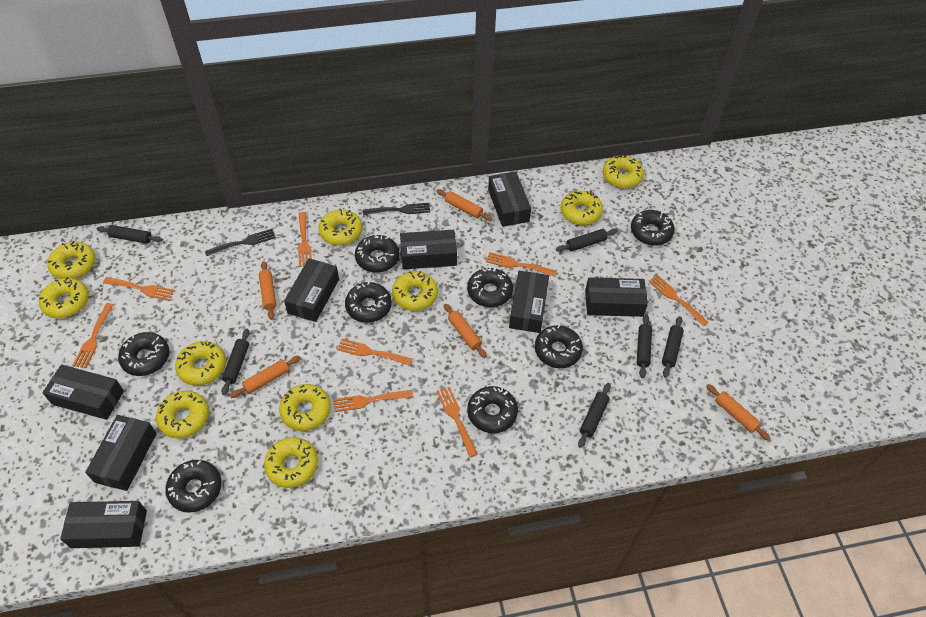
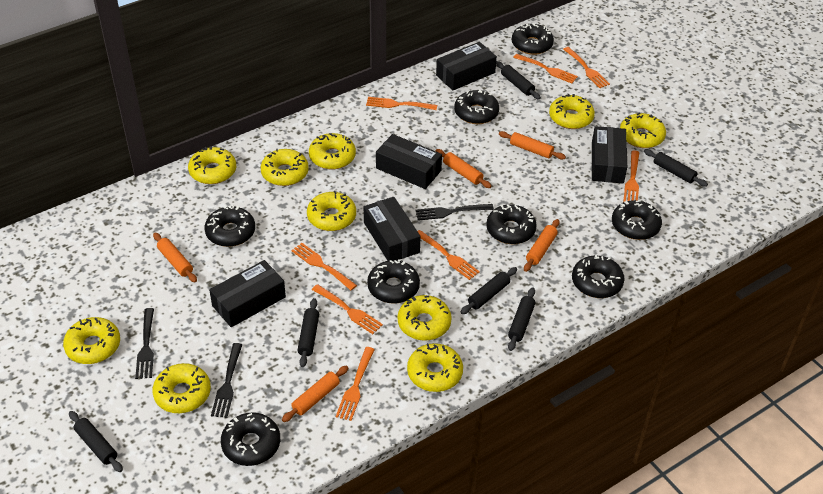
black box: 8 -> 5
black fork: 2 -> 3

